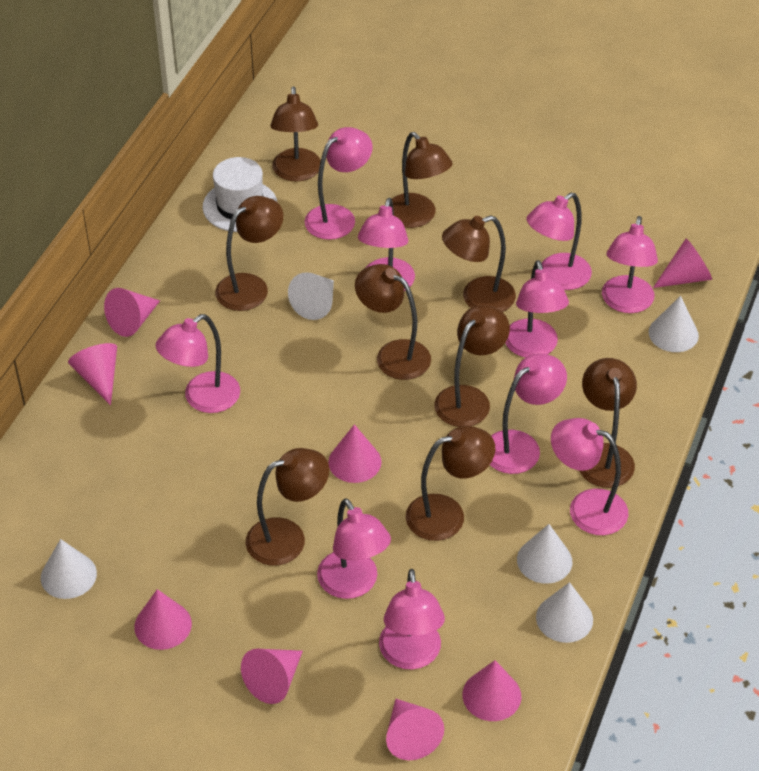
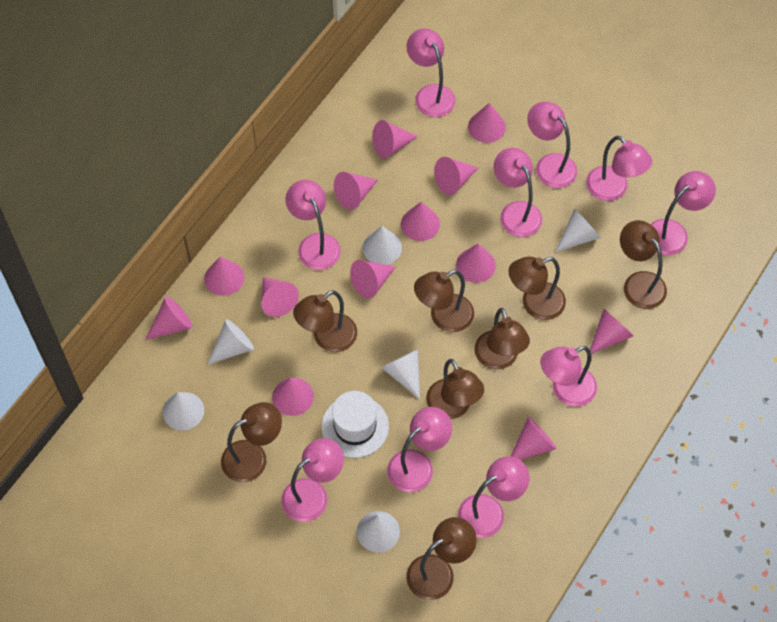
brown lamp: 9 -> 8
pink cone: 8 -> 13
white cone: 5 -> 6

